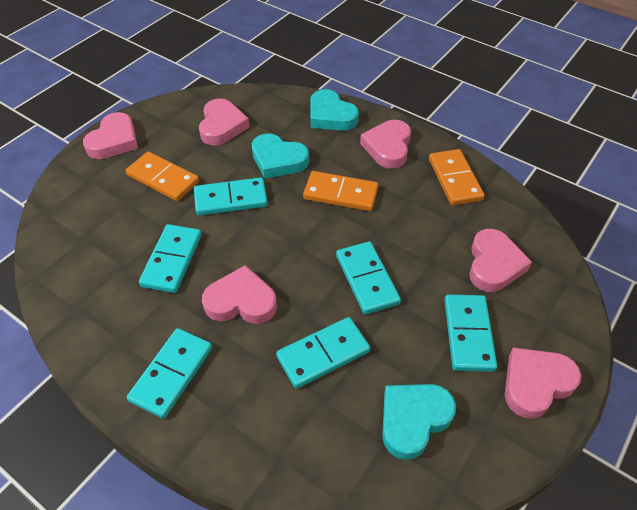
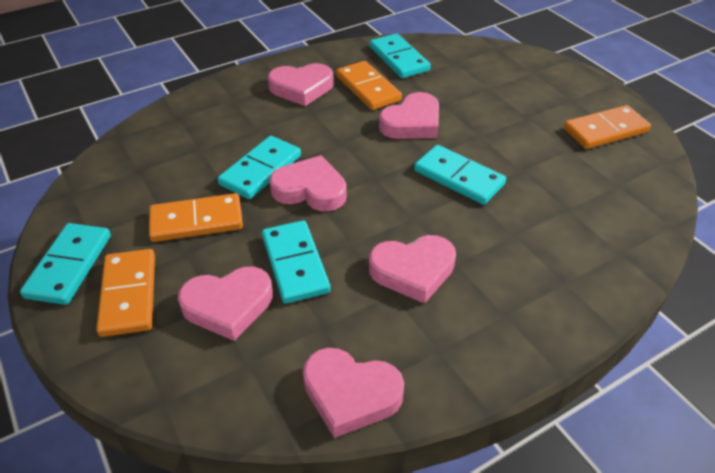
orange domino: 3 -> 4
turquoise domino: 6 -> 5
turquoise heart: 3 -> 0

